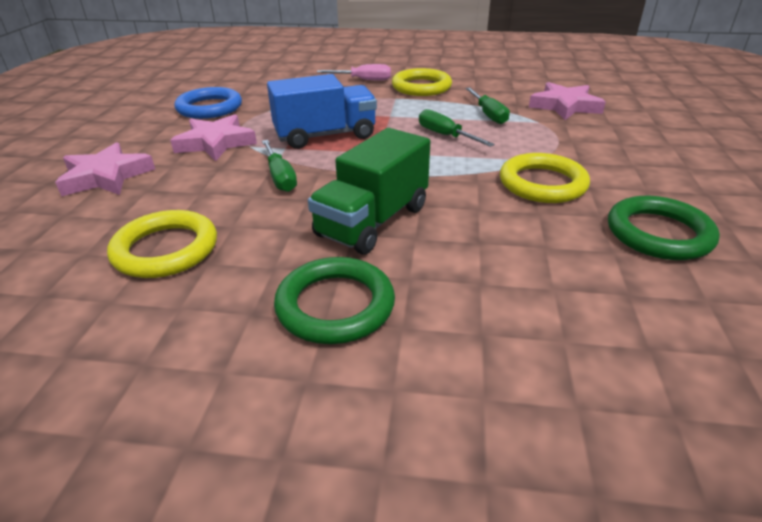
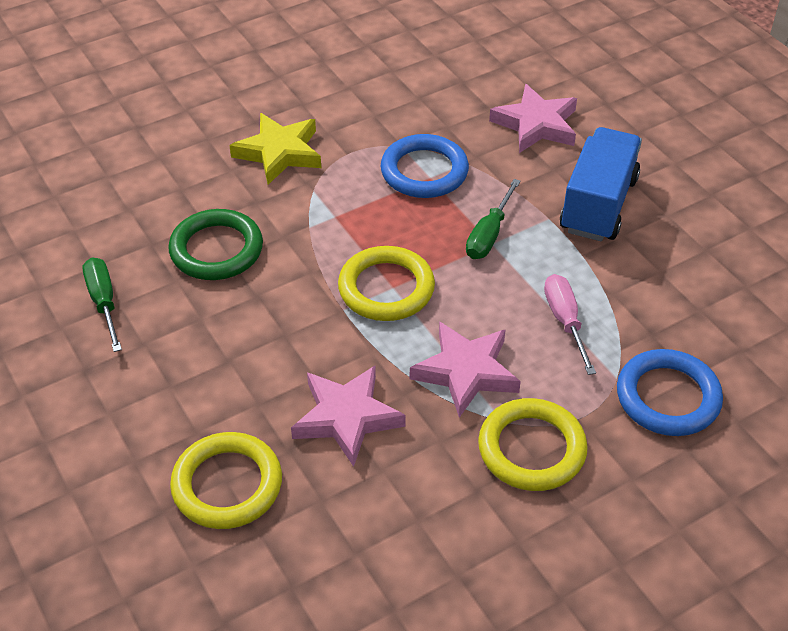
blue ring: 1 -> 2
green ring: 2 -> 1
green screwdriver: 3 -> 2
green truck: 1 -> 0
yellow star: 0 -> 1

